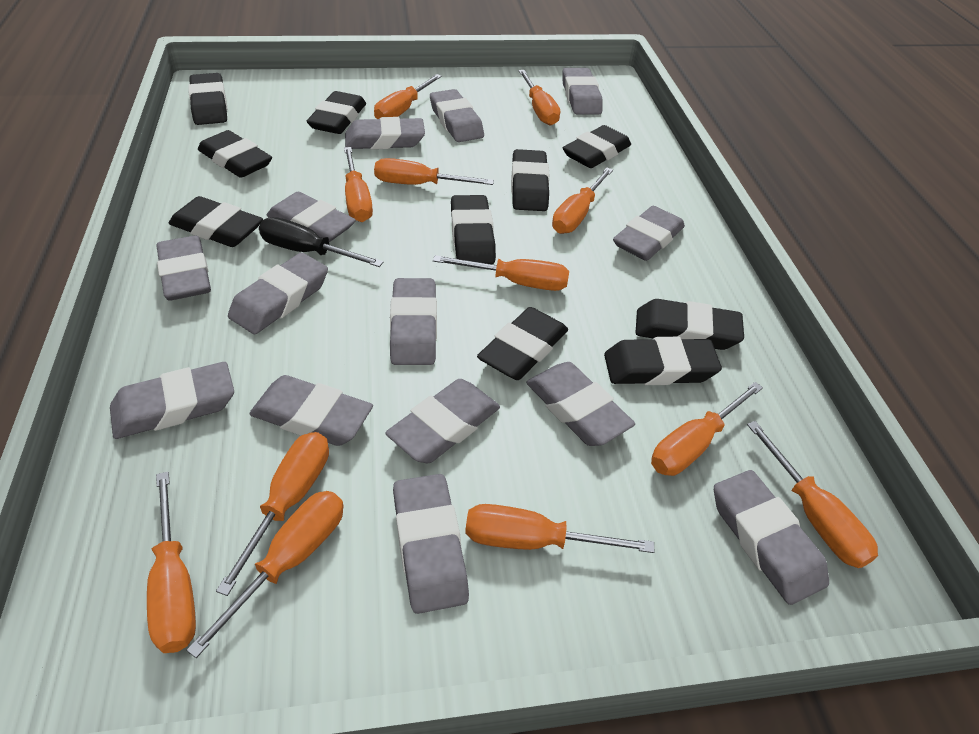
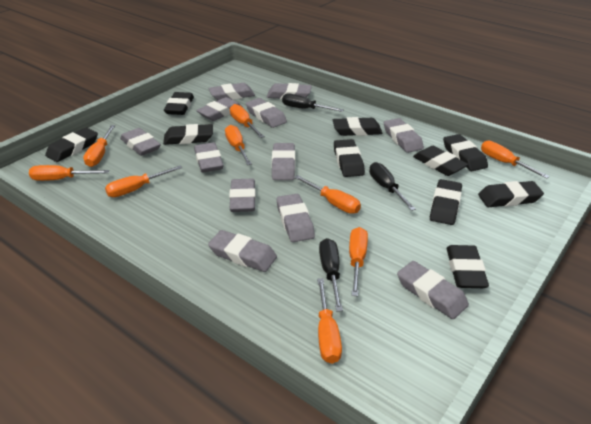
black screwdriver: 1 -> 3
grey eraser: 14 -> 12
orange screwdriver: 12 -> 9

